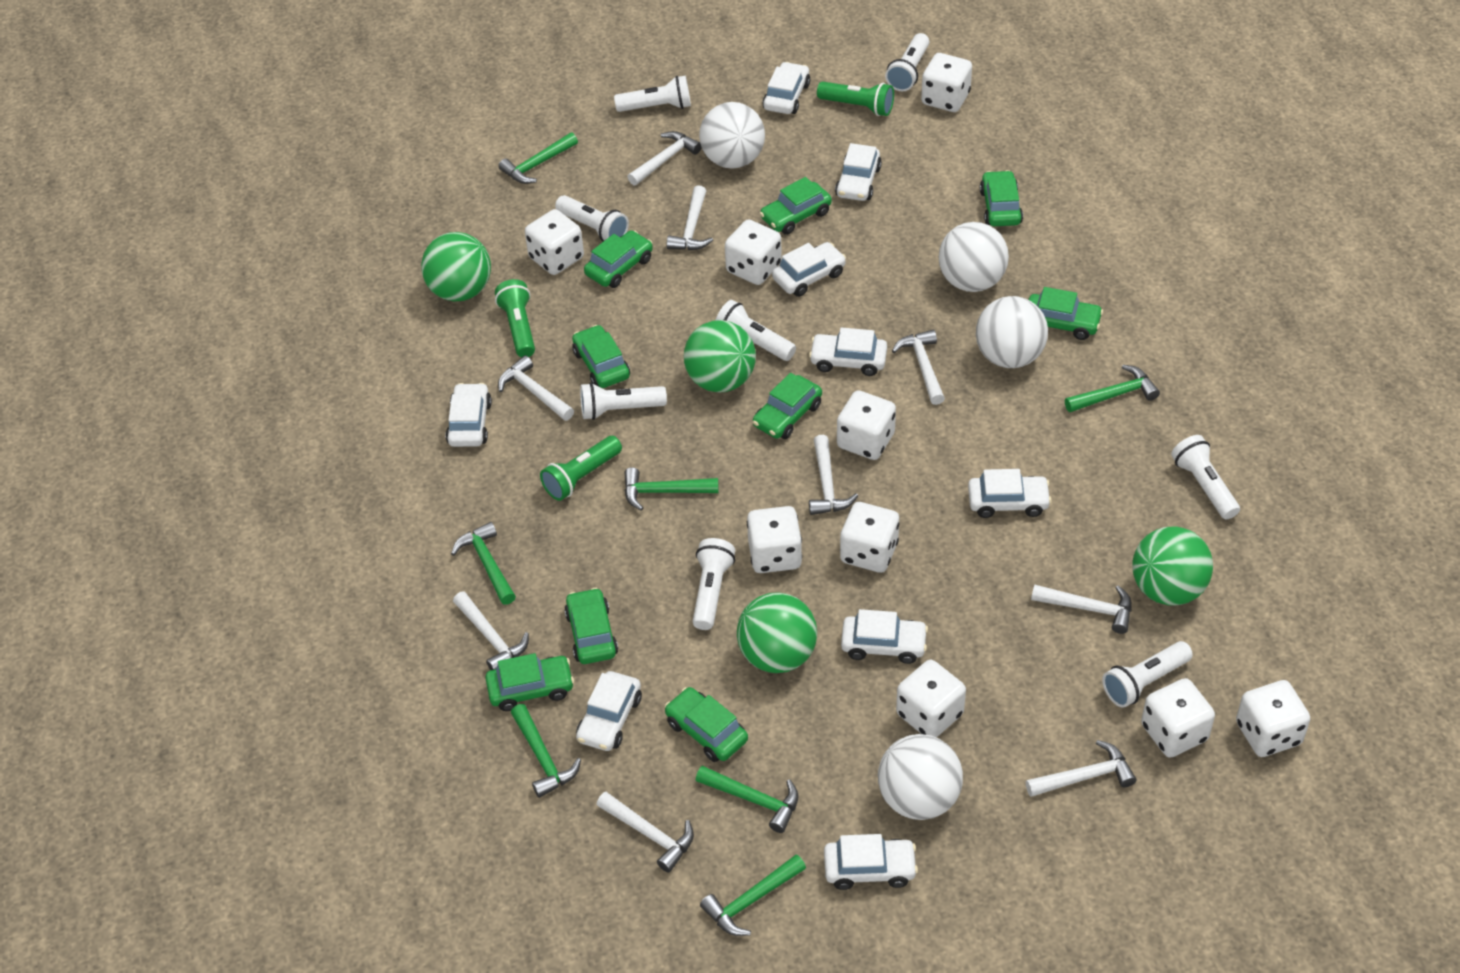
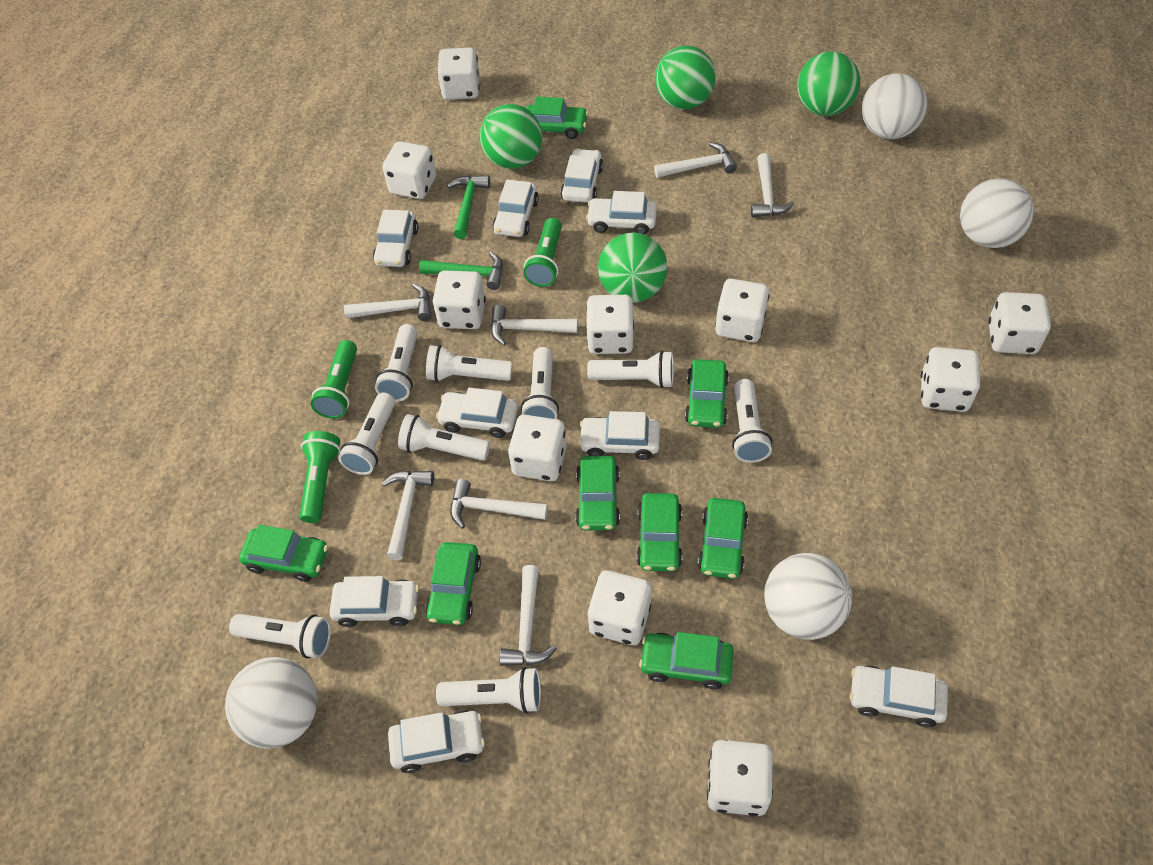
green car: 9 -> 8
green hammer: 7 -> 2
white dice: 9 -> 10
white flashlight: 8 -> 9
white hammer: 9 -> 7

